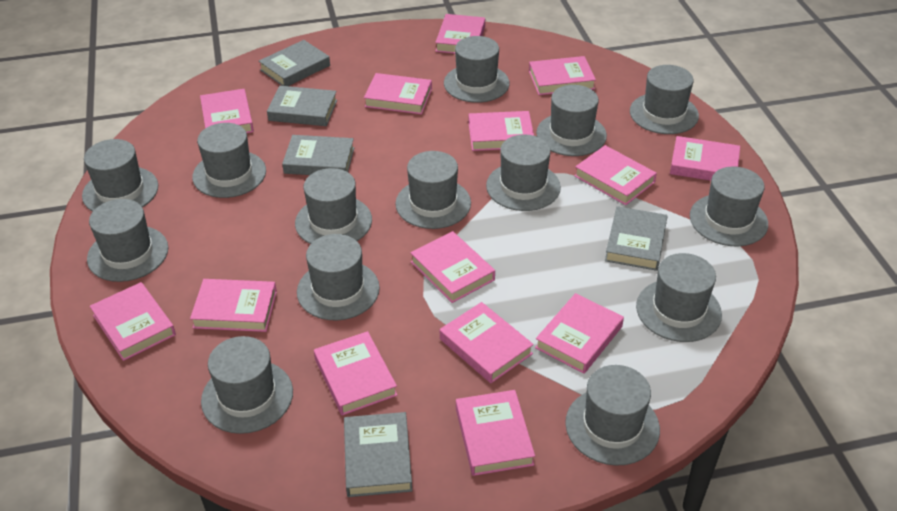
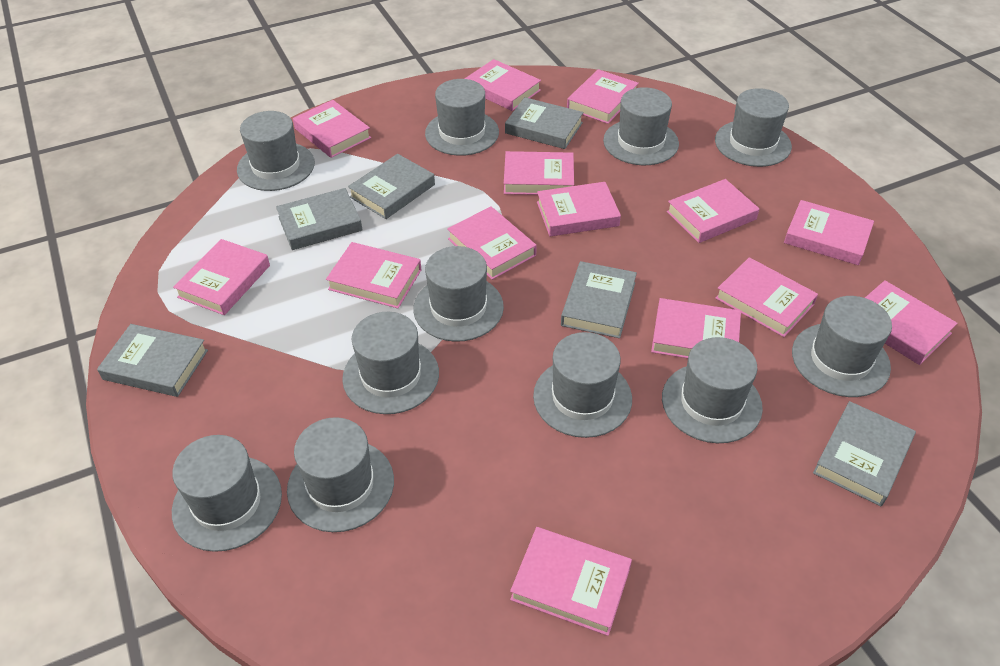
grey book: 5 -> 6
grey hat: 14 -> 11

